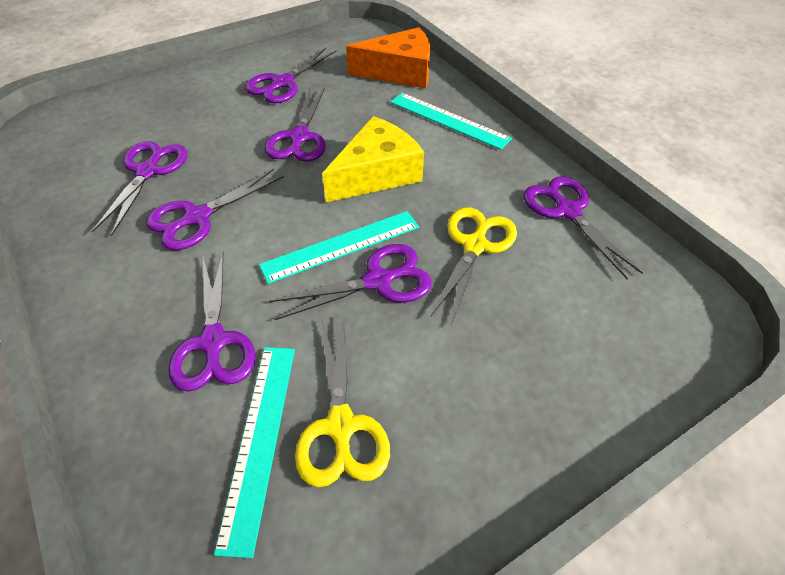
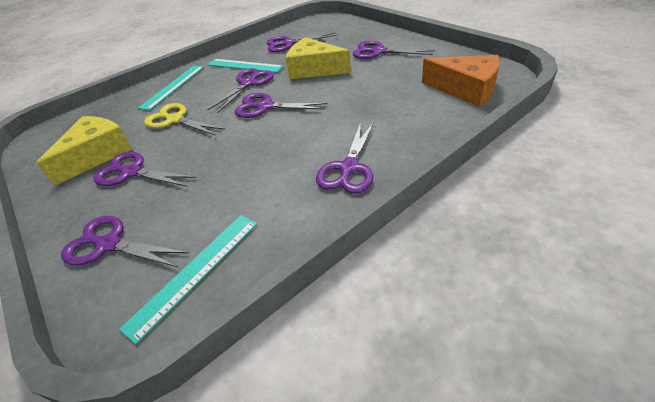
yellow cheese: 1 -> 2
yellow scissors: 2 -> 1

